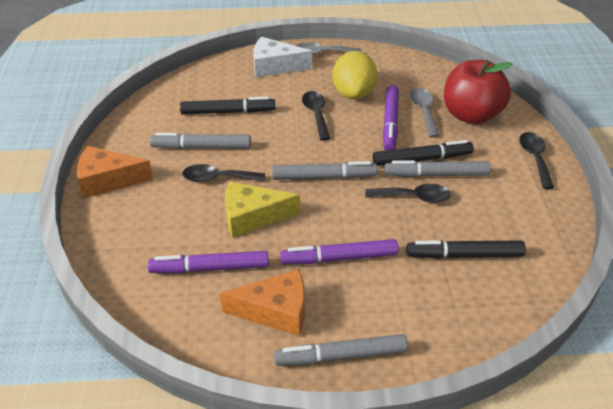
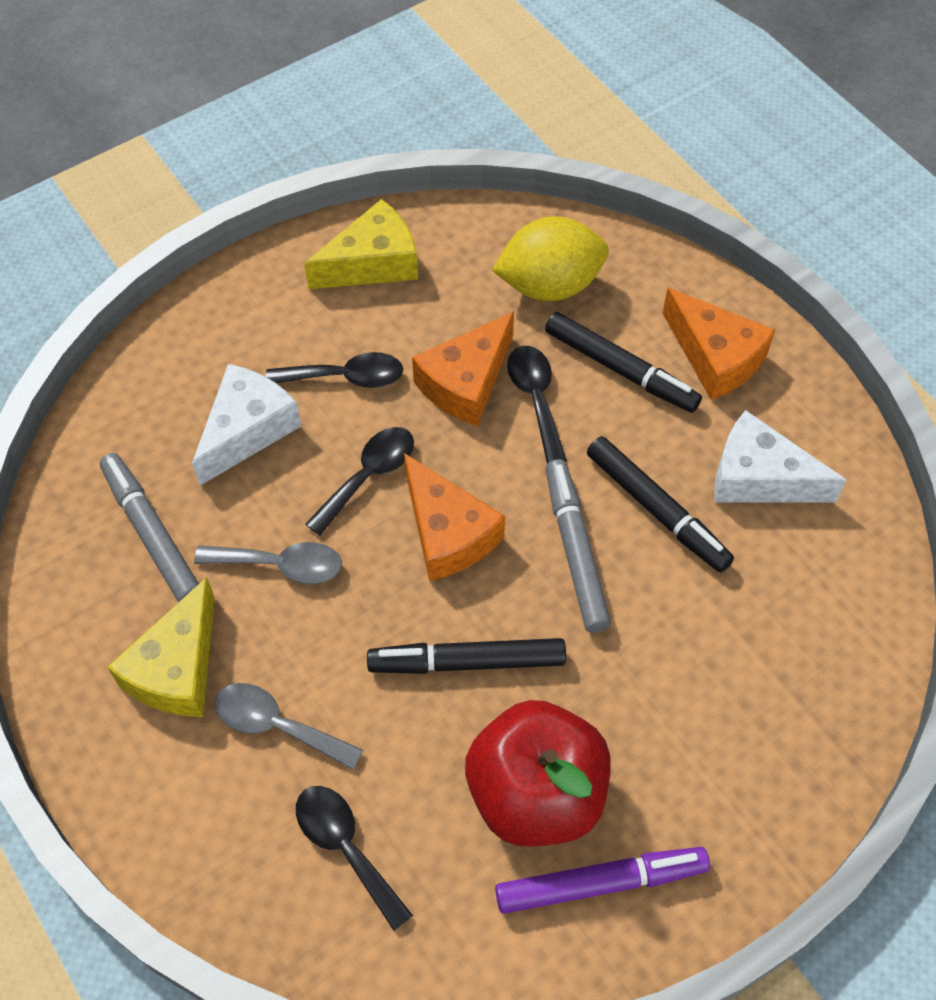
grey marker: 4 -> 2
orange cheese: 2 -> 3
purple marker: 3 -> 1
white cheese: 1 -> 2
yellow cheese: 1 -> 2

